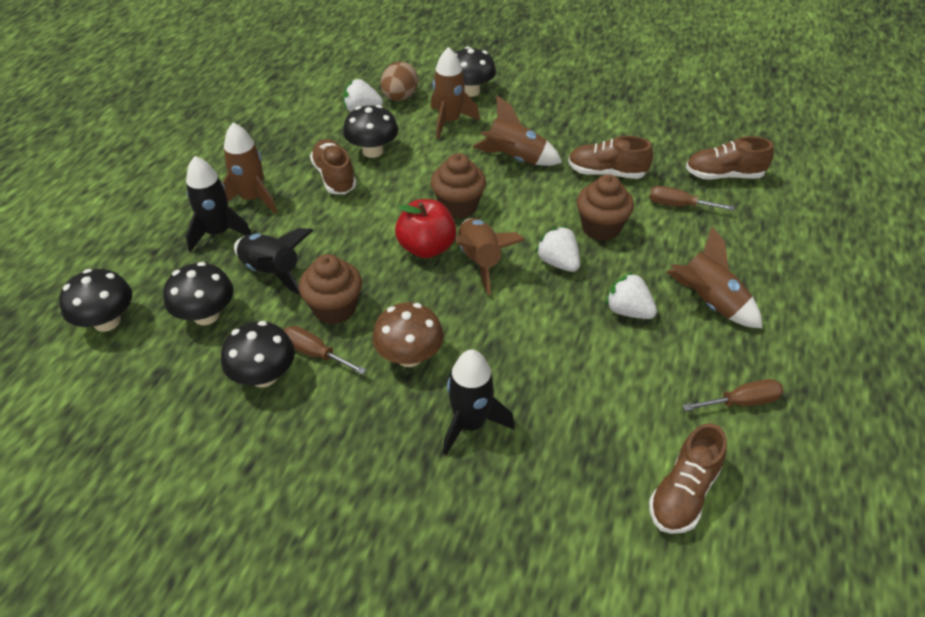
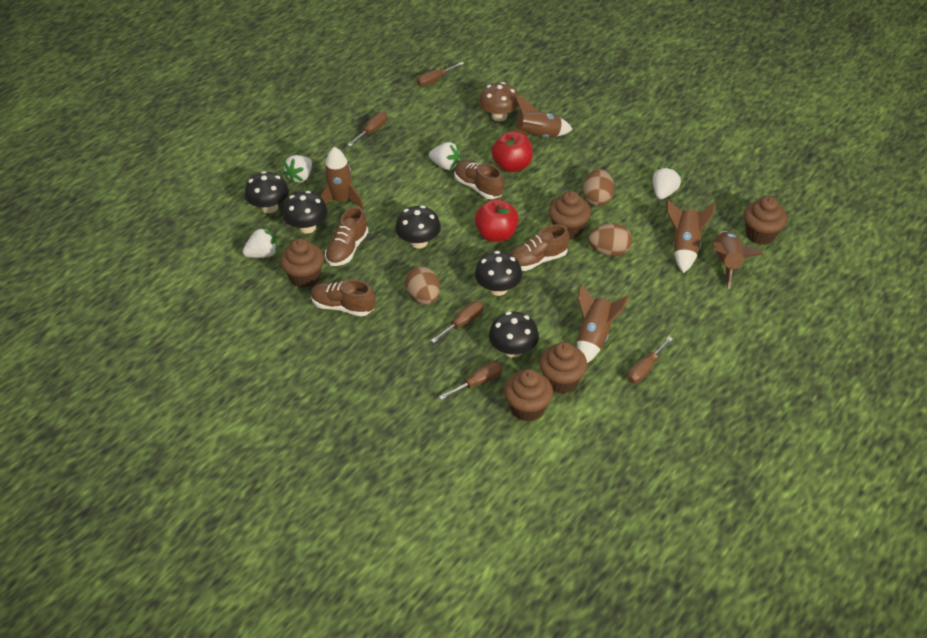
black rocket: 3 -> 0
brown cupcake: 3 -> 5
brown egg: 1 -> 3
brown screwdriver: 3 -> 5
red apple: 1 -> 2
white strawberry: 3 -> 4

